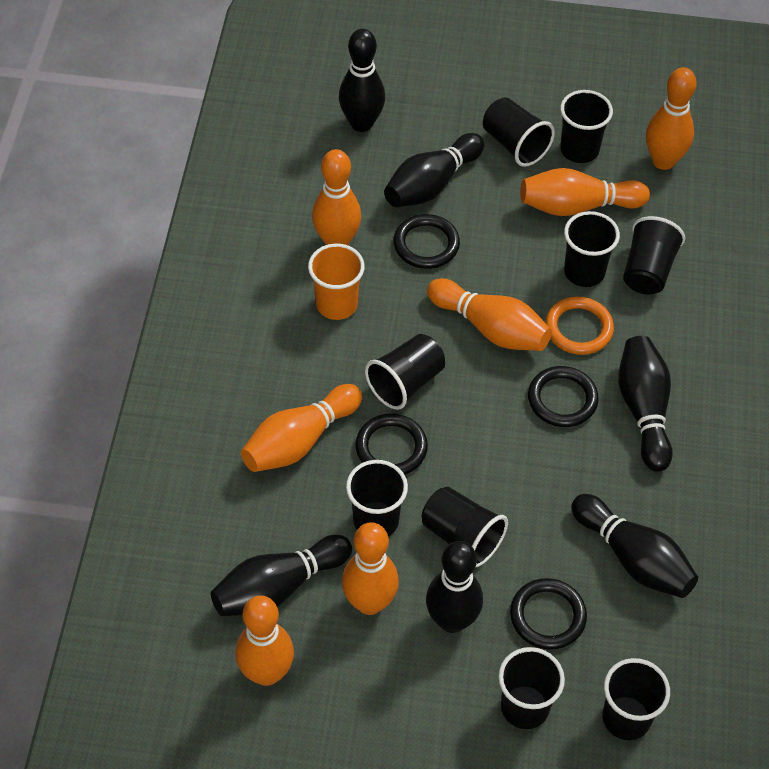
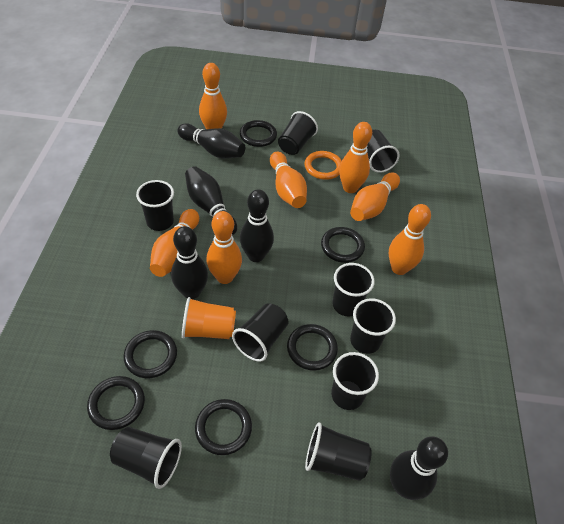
black bowling pin: 6 -> 5
black ring: 4 -> 6

